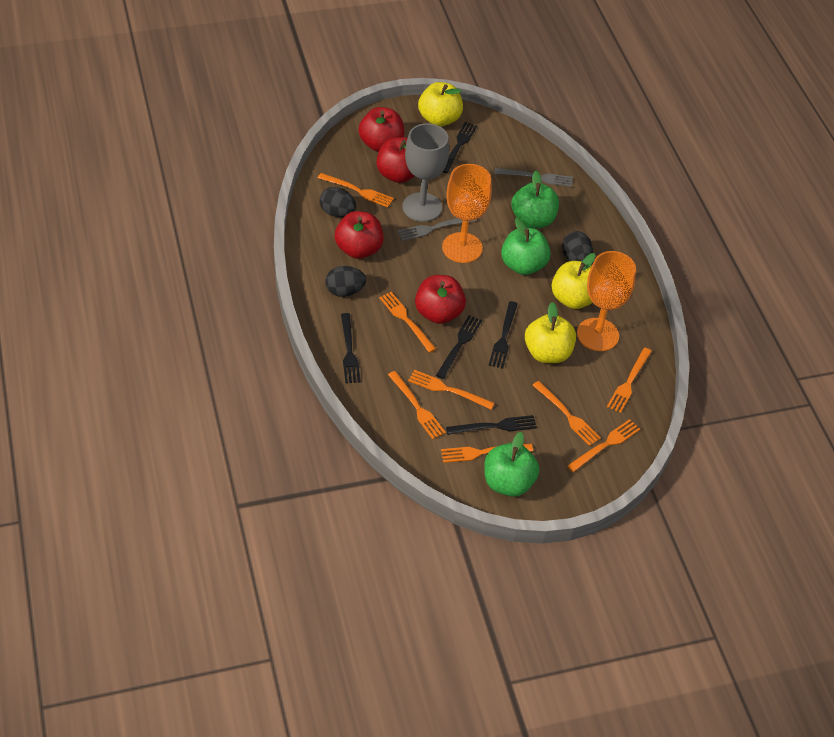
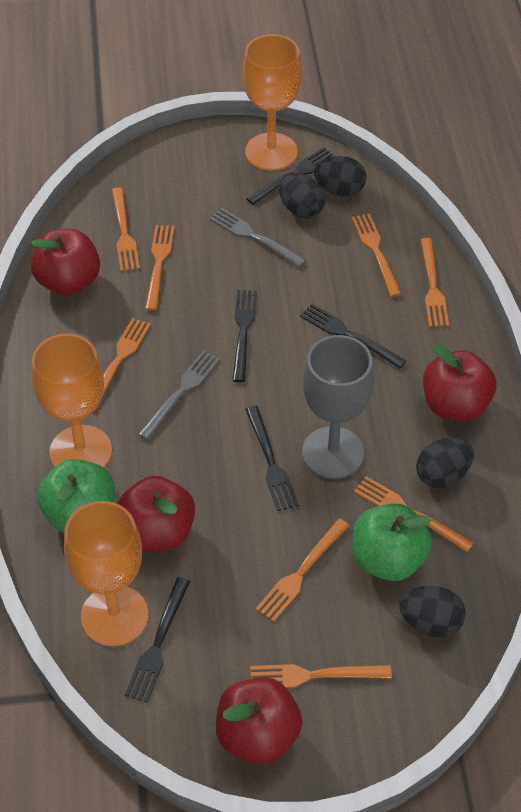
black egg: 3 -> 4
green apple: 3 -> 2
orange goblet: 2 -> 3
yellow apple: 3 -> 0

